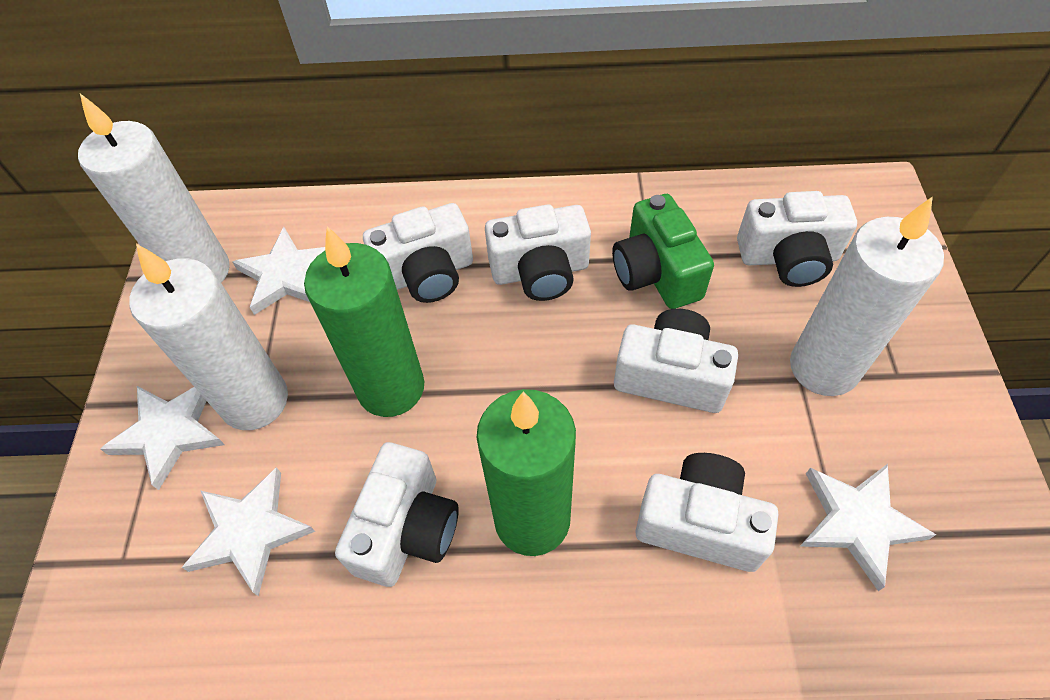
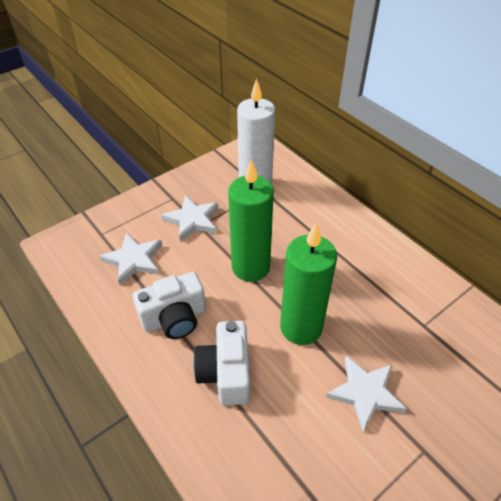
green camera: 1 -> 0
white camera: 6 -> 2
white candle: 3 -> 1
white star: 4 -> 3

